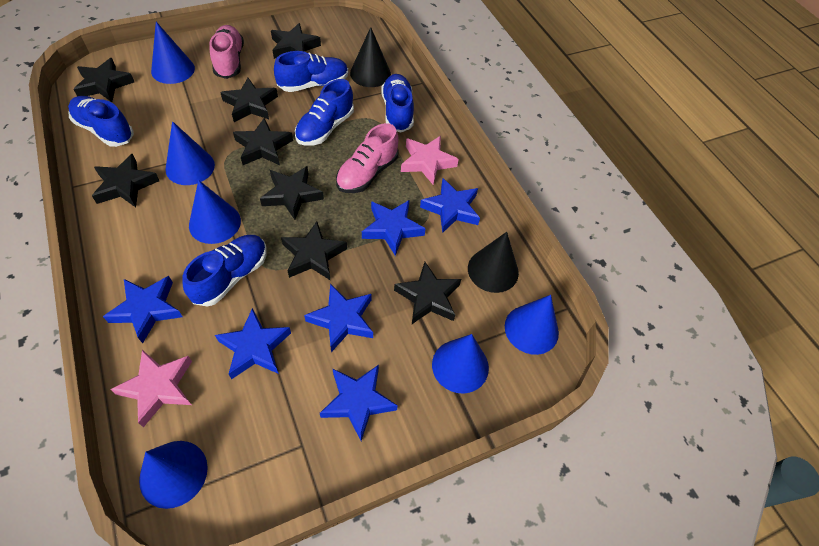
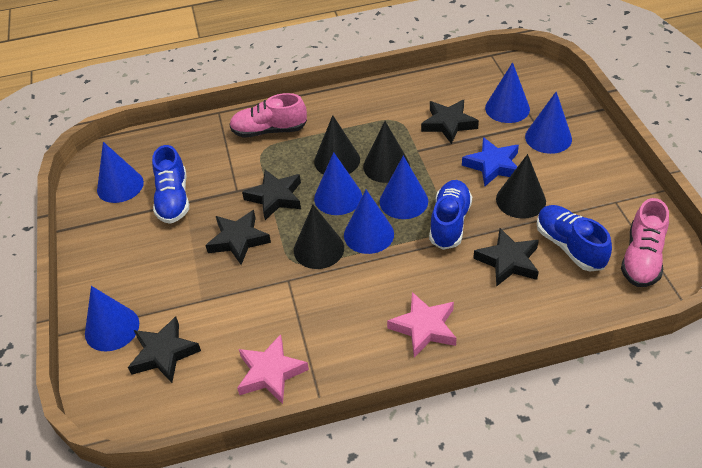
black cone: 2 -> 4
black star: 8 -> 5
blue cone: 6 -> 7
blue shoe: 5 -> 3
blue star: 6 -> 1

